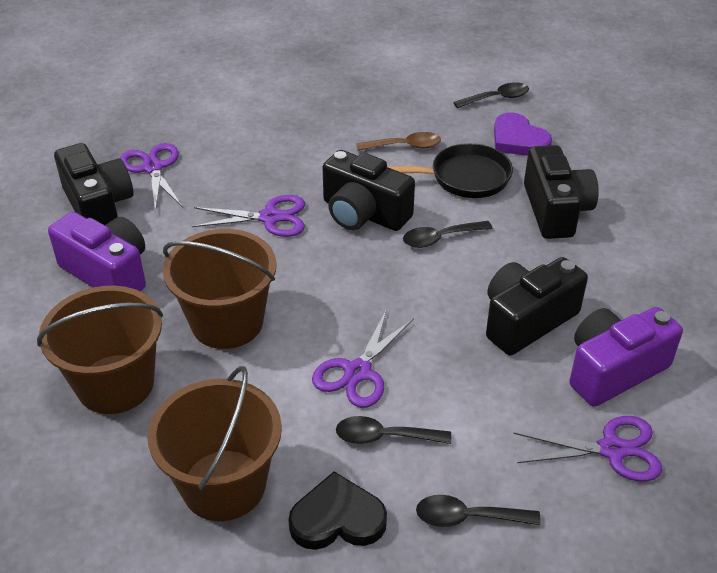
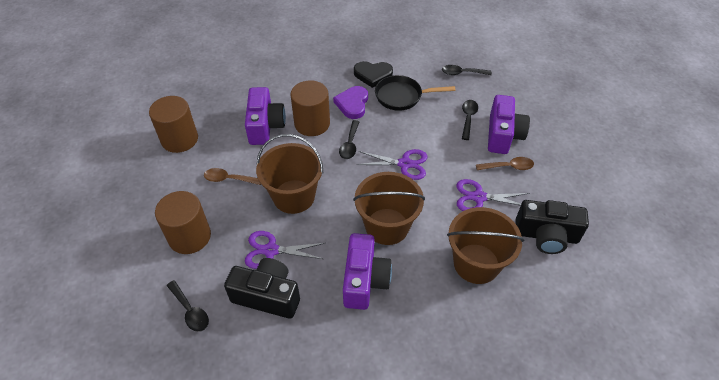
black camera: 4 -> 2
brown cylinder: 0 -> 3
brown spoon: 1 -> 2
purple camera: 2 -> 3
purple scissors: 4 -> 3

